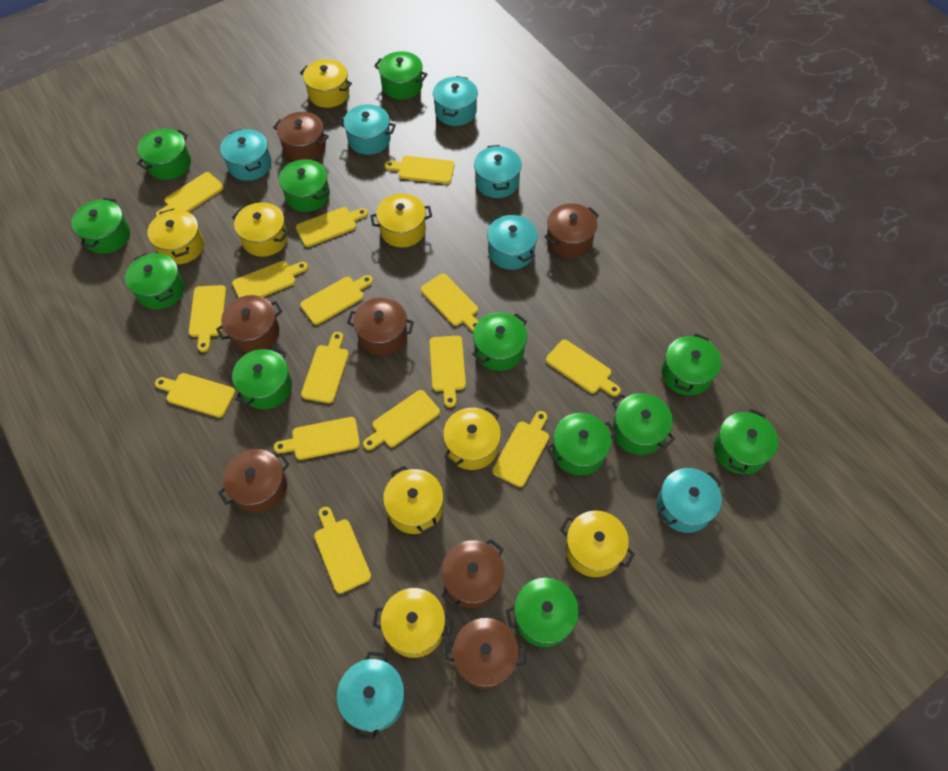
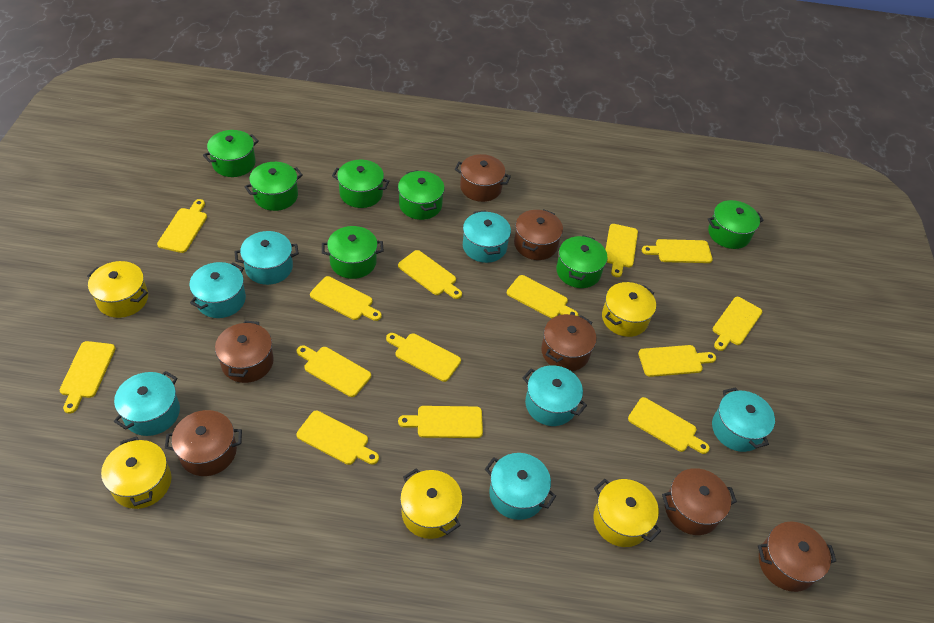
green pot: 12 -> 7
yellow cutting board: 15 -> 14
yellow pot: 8 -> 5

